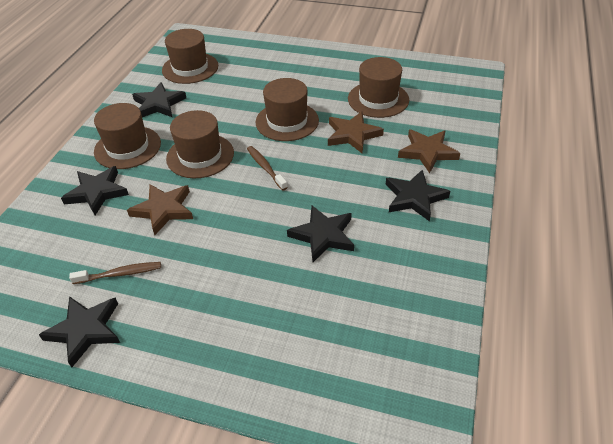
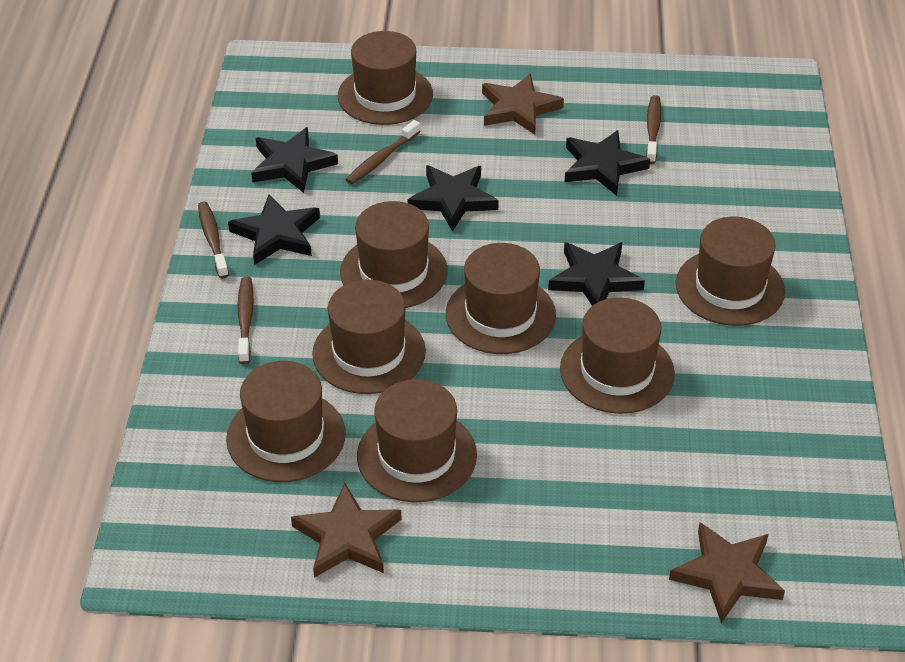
brown hat: 5 -> 8
brown toothbrush: 2 -> 4

